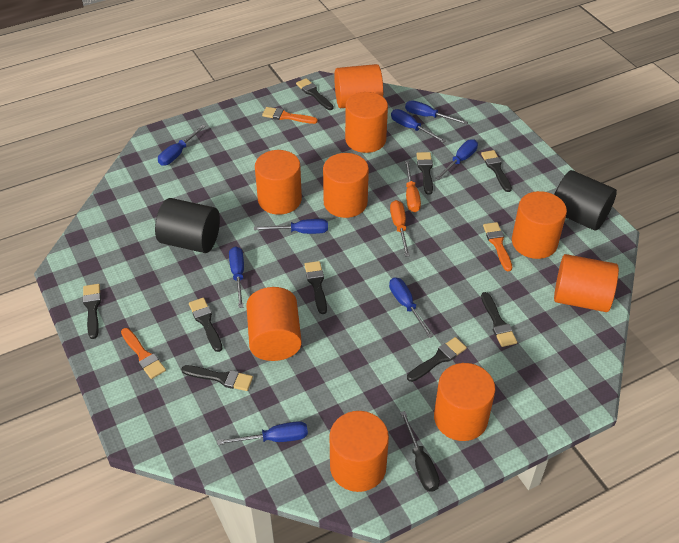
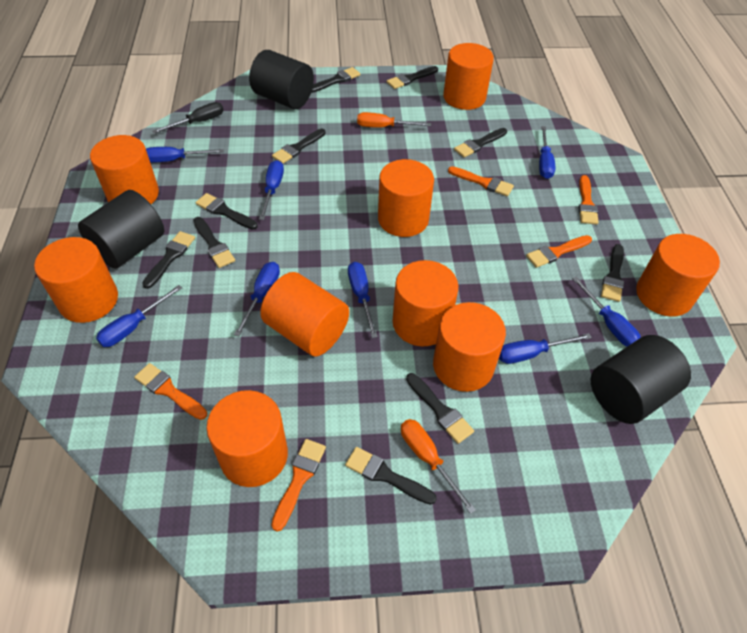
black brush: 9 -> 10
black cylinder: 2 -> 3
orange brush: 3 -> 5

